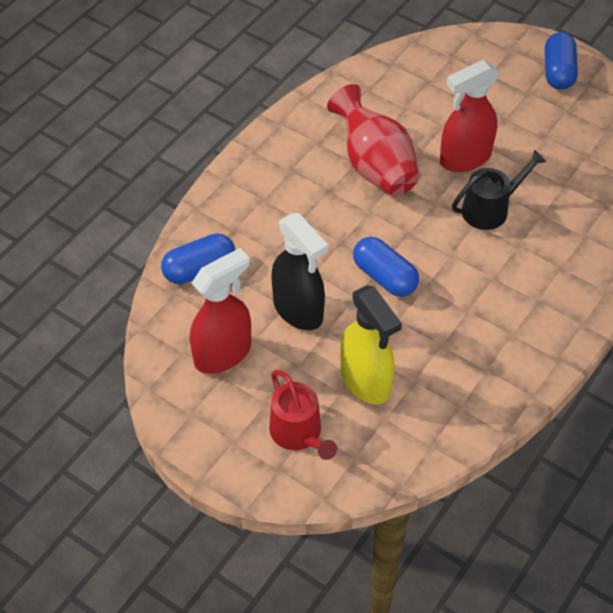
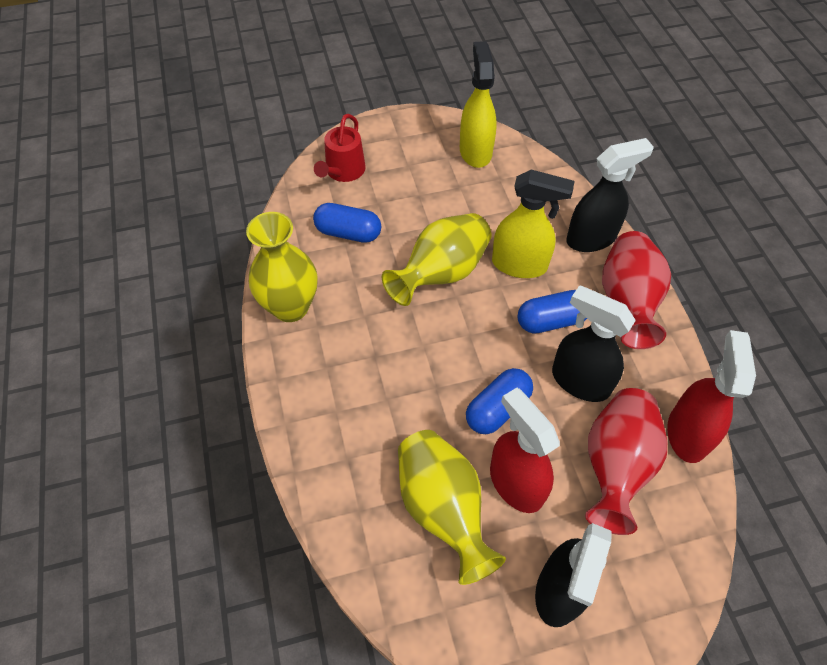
black spray bottle: 1 -> 3
black watering can: 1 -> 0
red vase: 1 -> 2
yellow spray bottle: 1 -> 2
yellow vase: 0 -> 3

